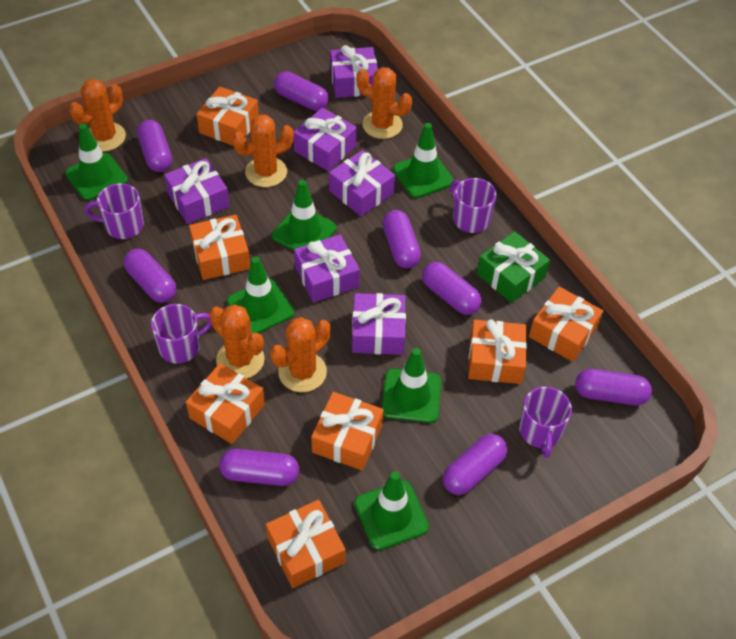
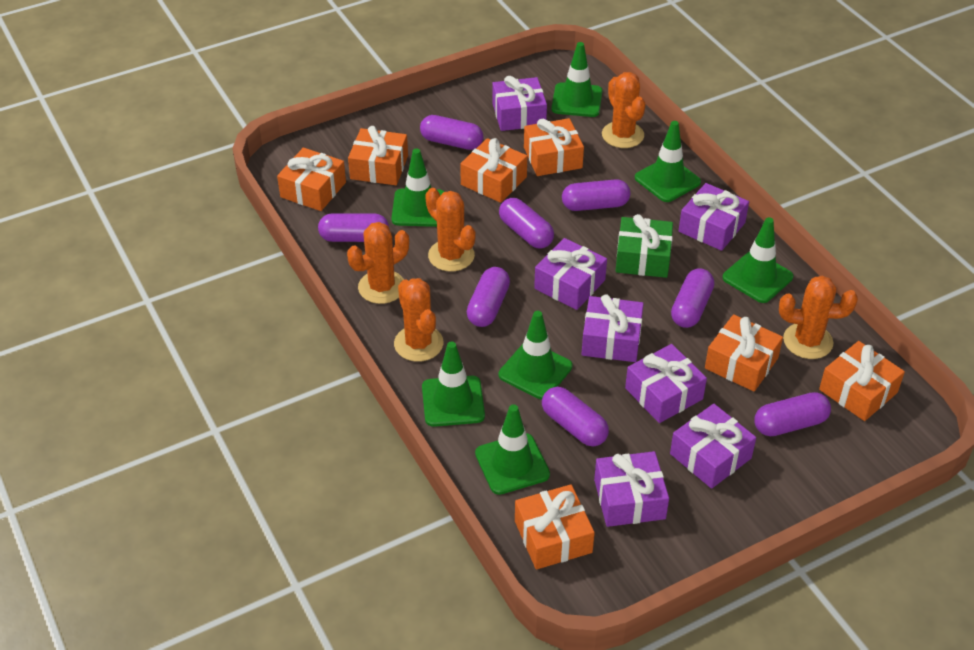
green traffic cone: 6 -> 7
purple gift: 6 -> 7
purple mug: 4 -> 0

